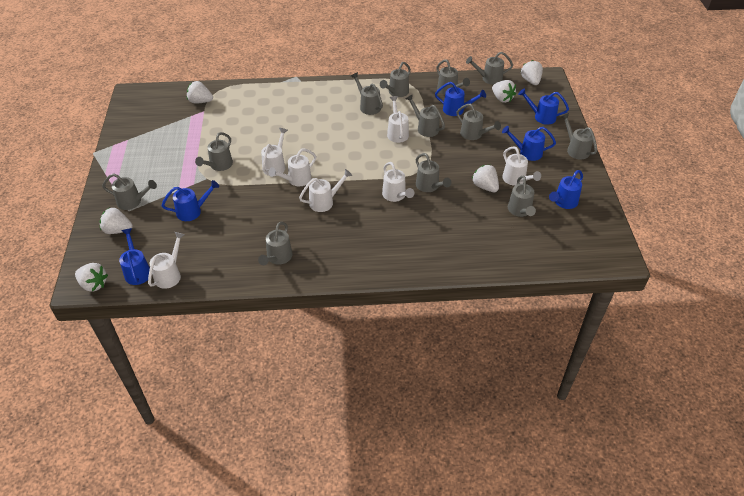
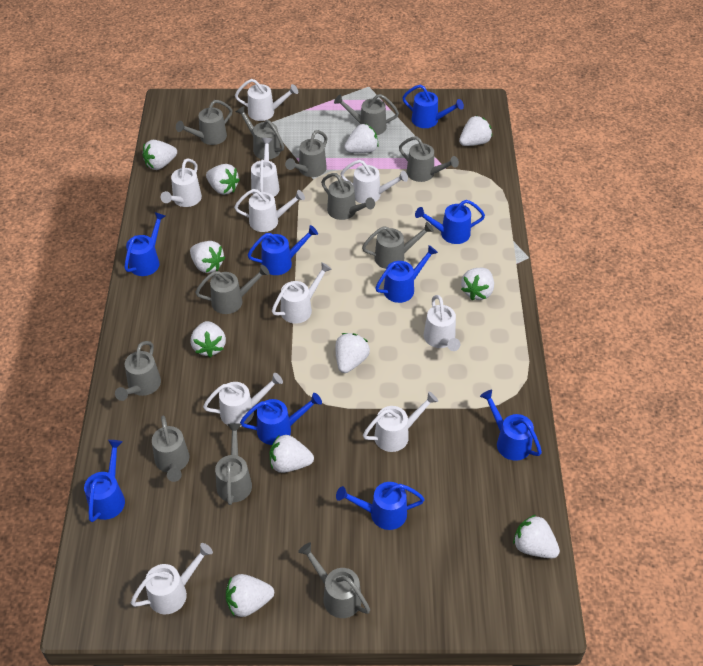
blue watering can: 6 -> 9
white strawberry: 6 -> 11
white watering can: 7 -> 10

